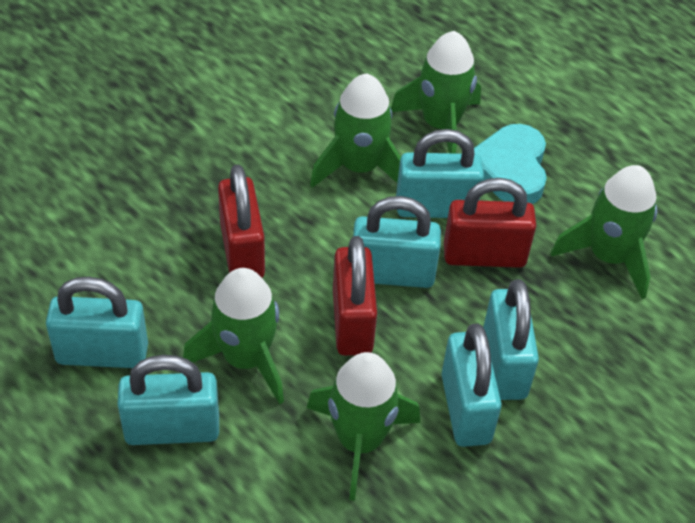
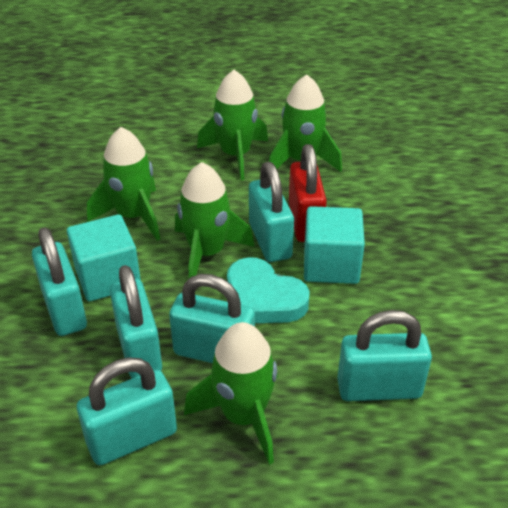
red padlock: 3 -> 1
turquoise cube: 0 -> 2

